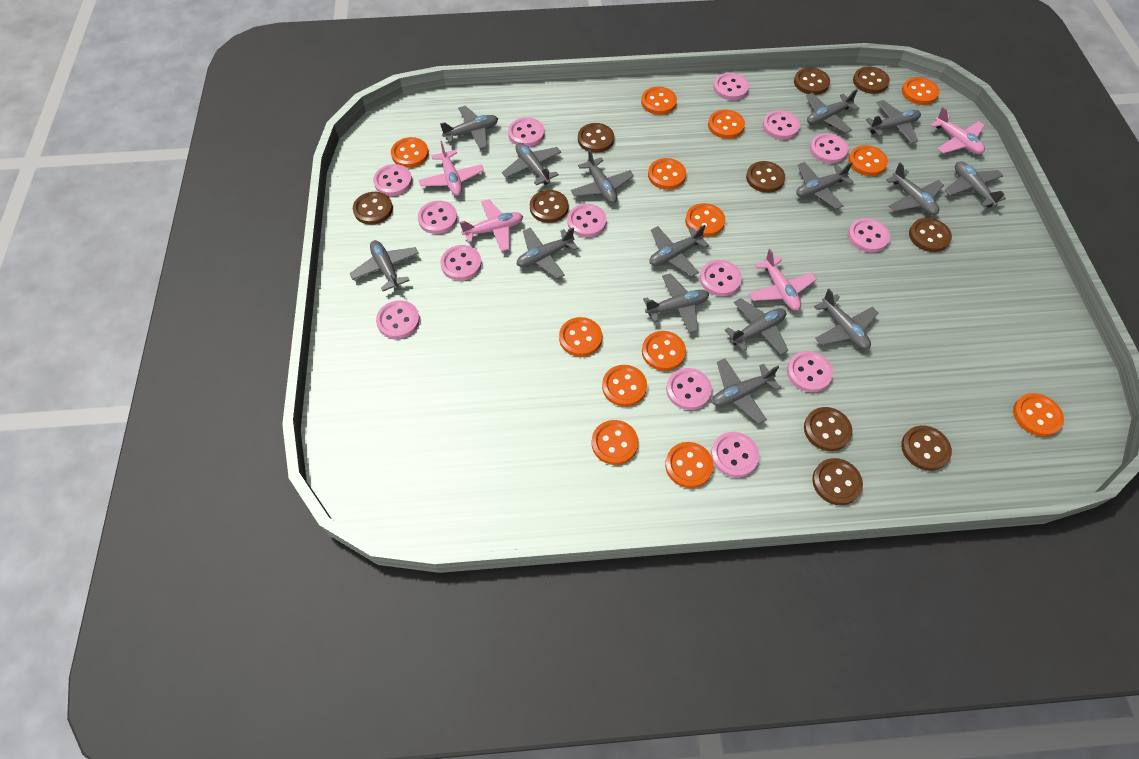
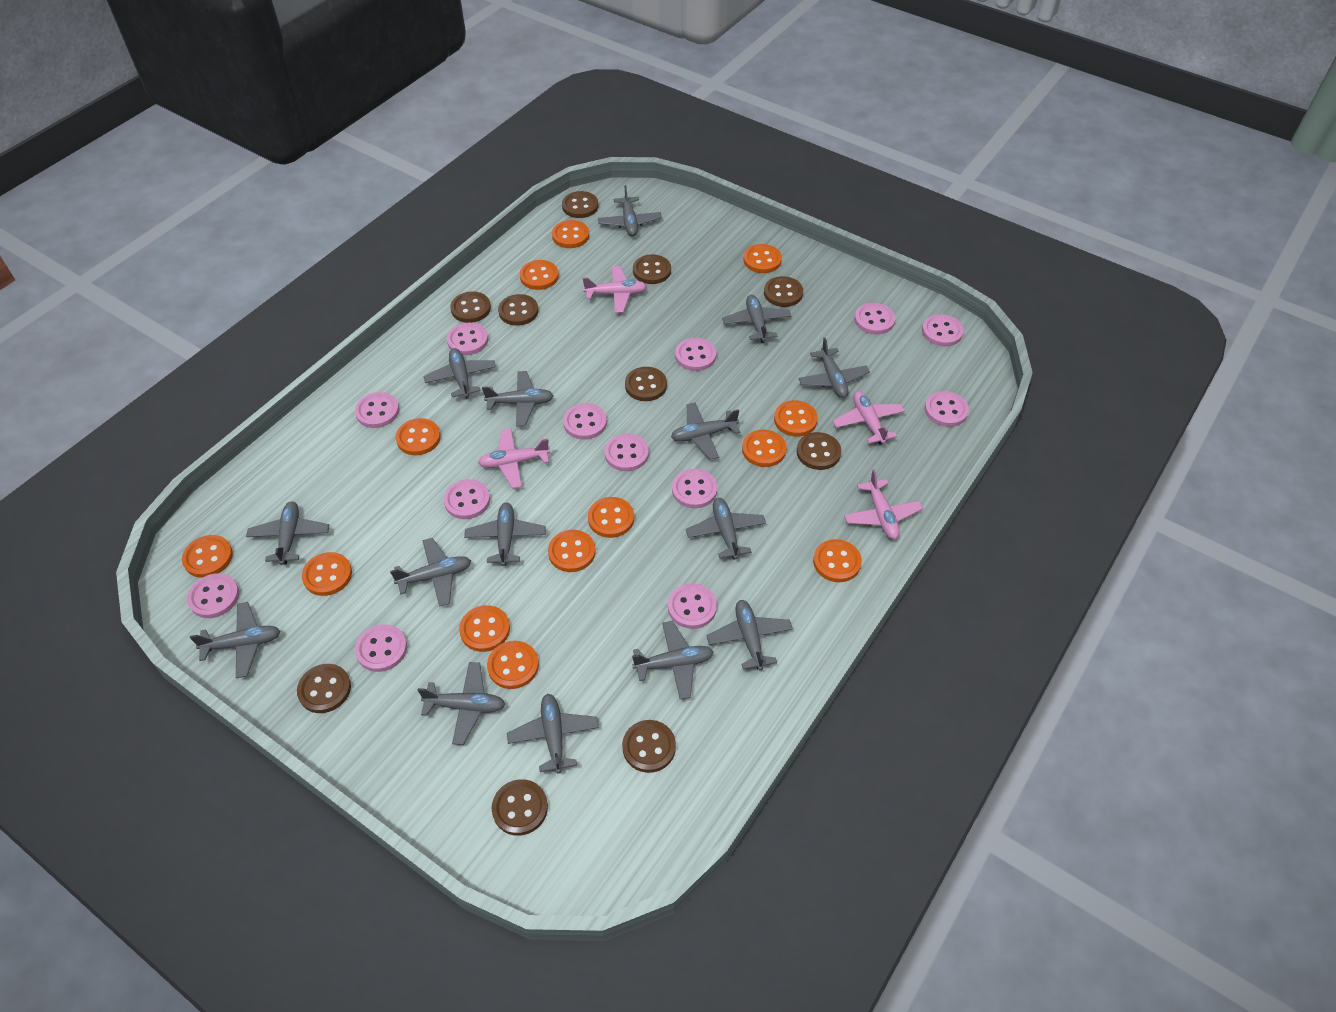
pink button: 14 -> 13

